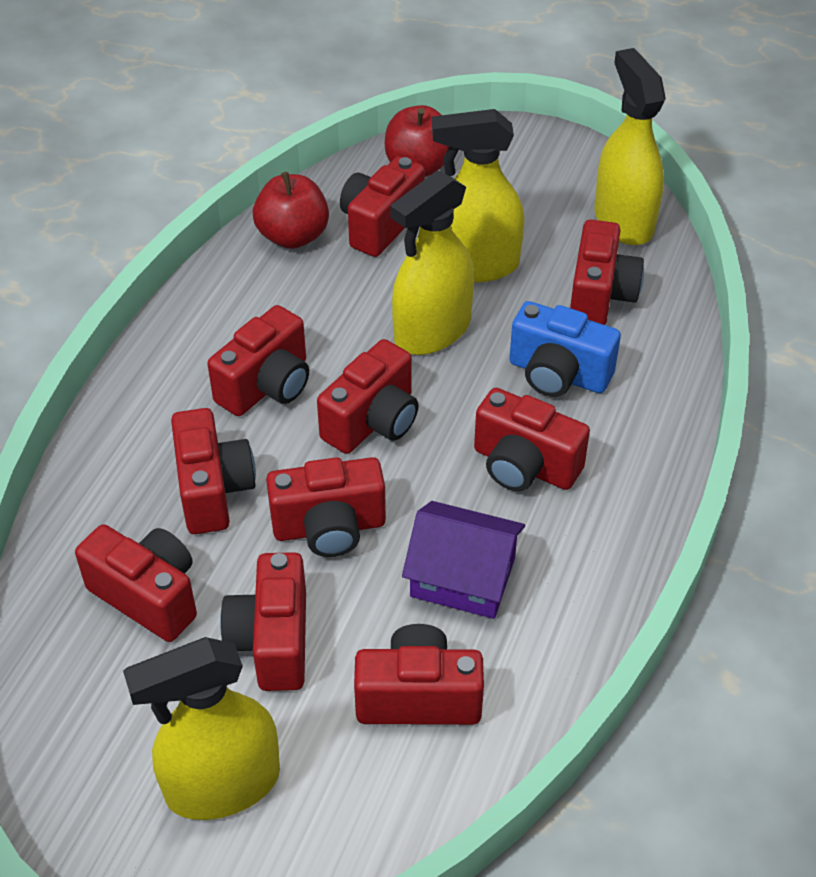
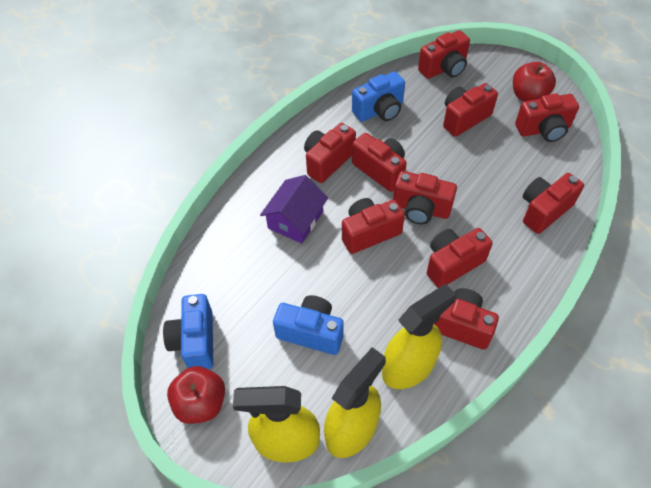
blue camera: 1 -> 3
yellow spray bottle: 4 -> 3

